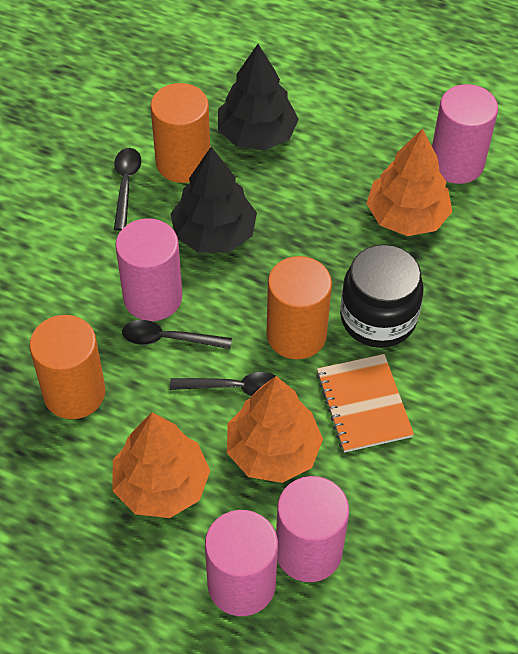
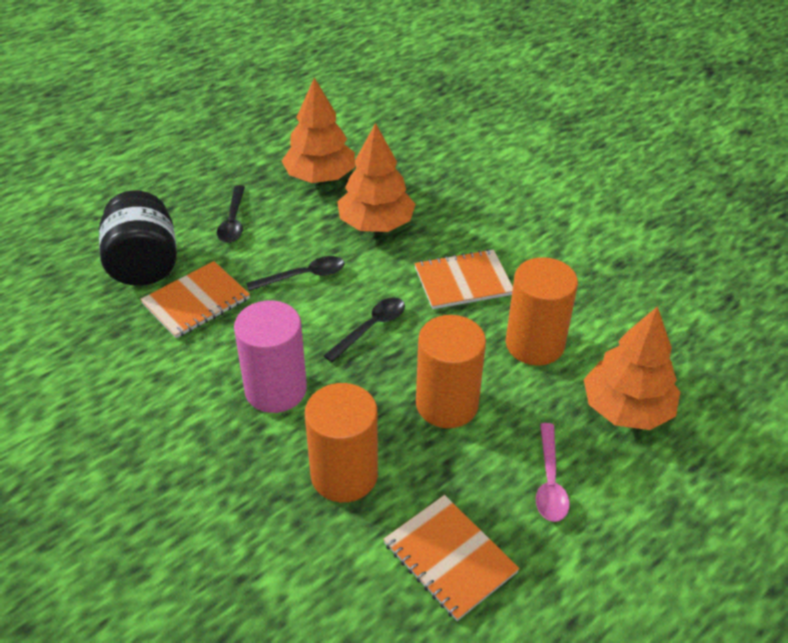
black tree: 2 -> 0
orange notebook: 1 -> 3
pink cylinder: 4 -> 1
pink spoon: 0 -> 1

